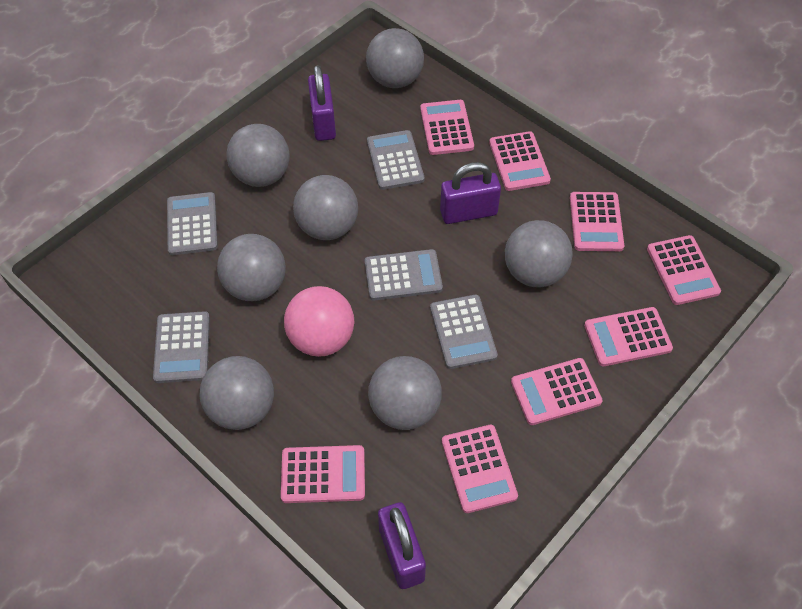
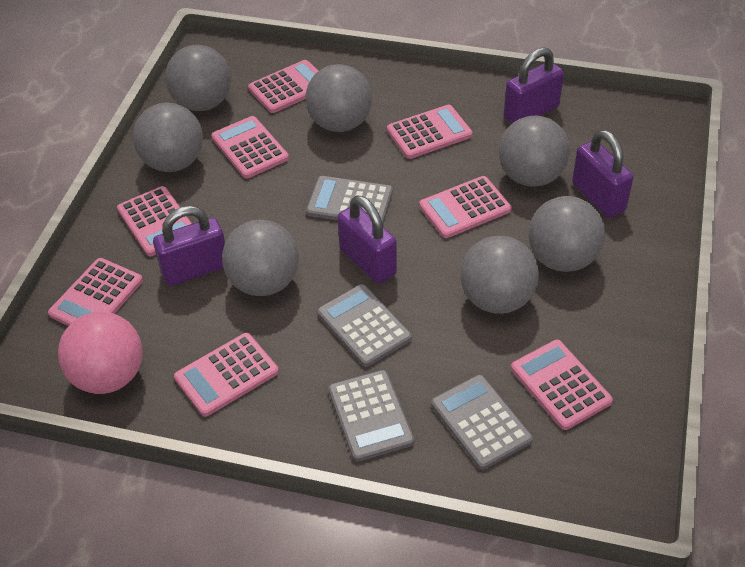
grey calculator: 5 -> 4
purple padlock: 3 -> 4

